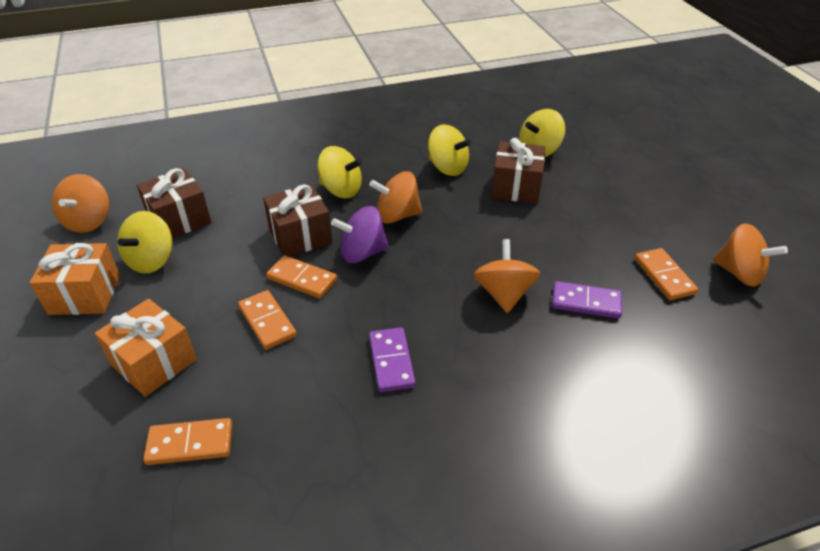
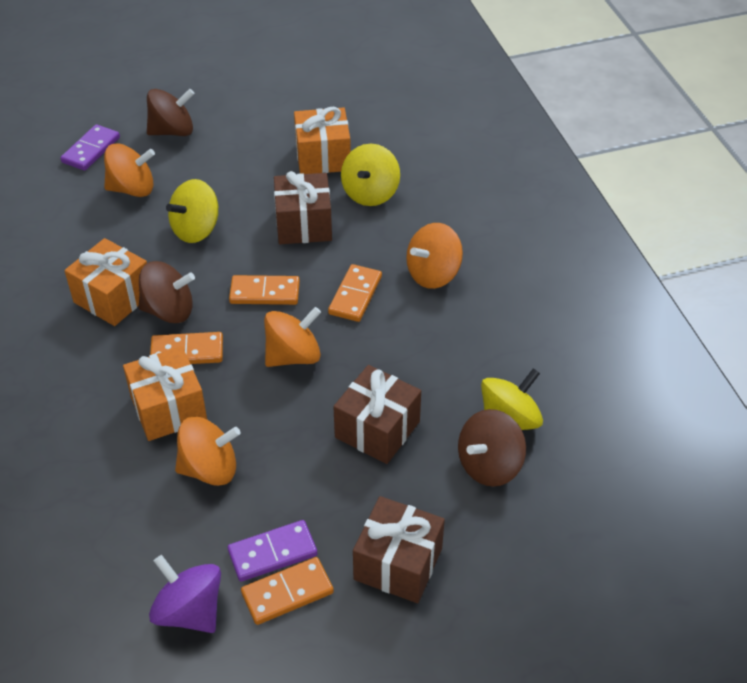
brown spinning top: 0 -> 3
orange gift: 2 -> 3
yellow spinning top: 4 -> 3

